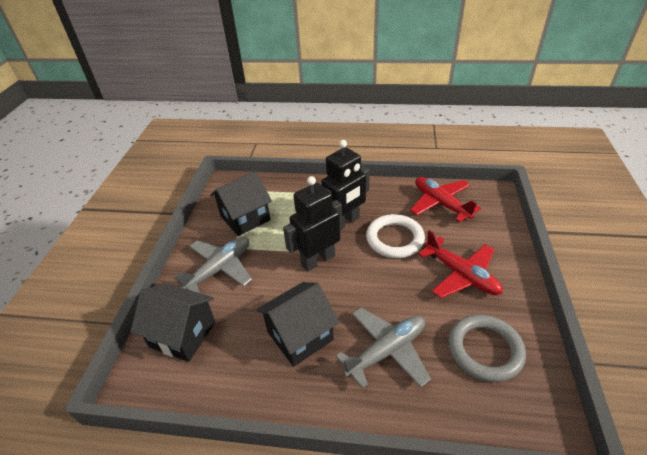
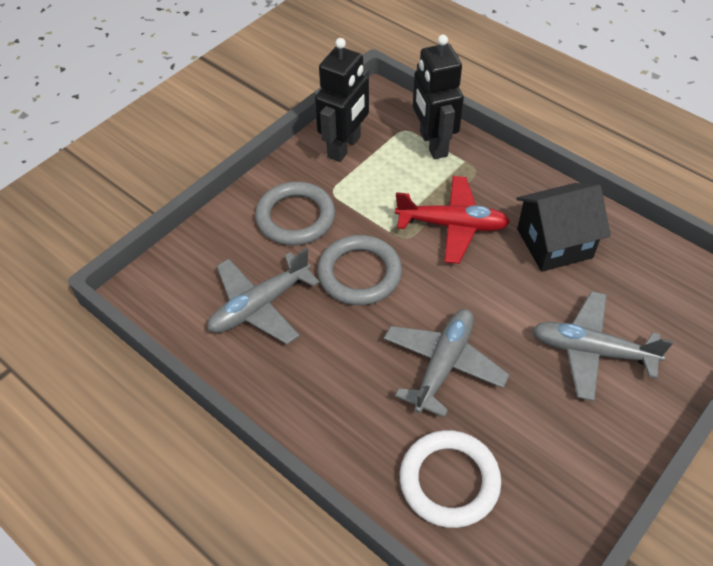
black house: 3 -> 1
grey plane: 2 -> 3
grey ring: 1 -> 2
red plane: 2 -> 1

